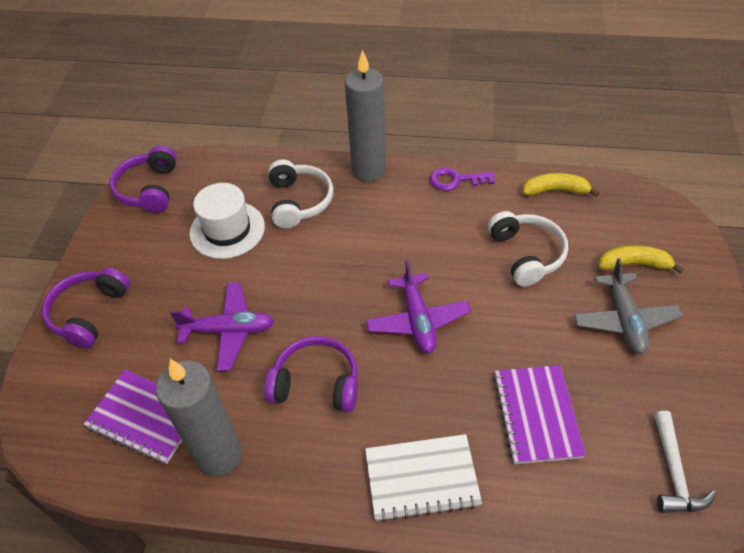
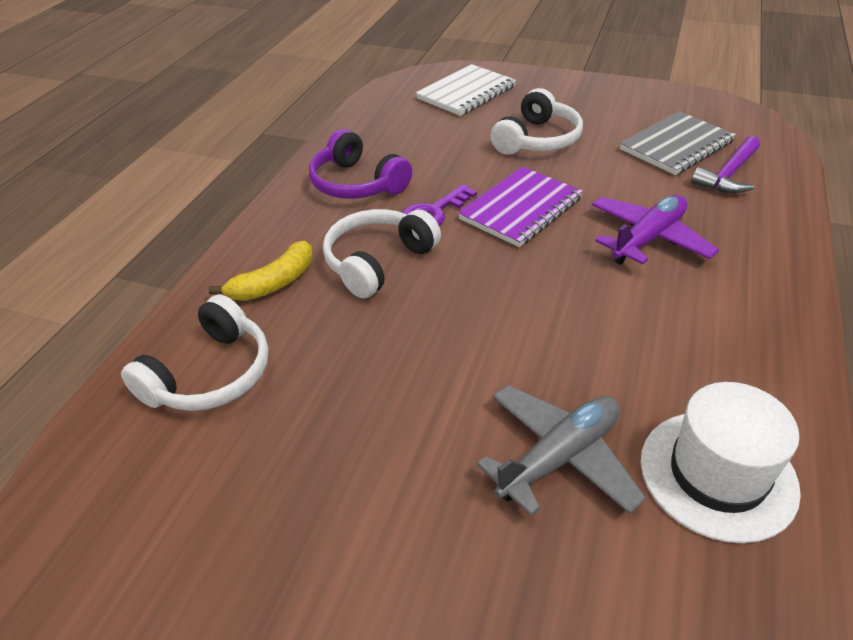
grey candle: 2 -> 0
grey notebook: 0 -> 1
purple hammer: 0 -> 1
purple headphones: 3 -> 1
purple notebook: 2 -> 1
purple plane: 2 -> 1
white hammer: 1 -> 0
white headphones: 2 -> 3
yellow banana: 2 -> 1

